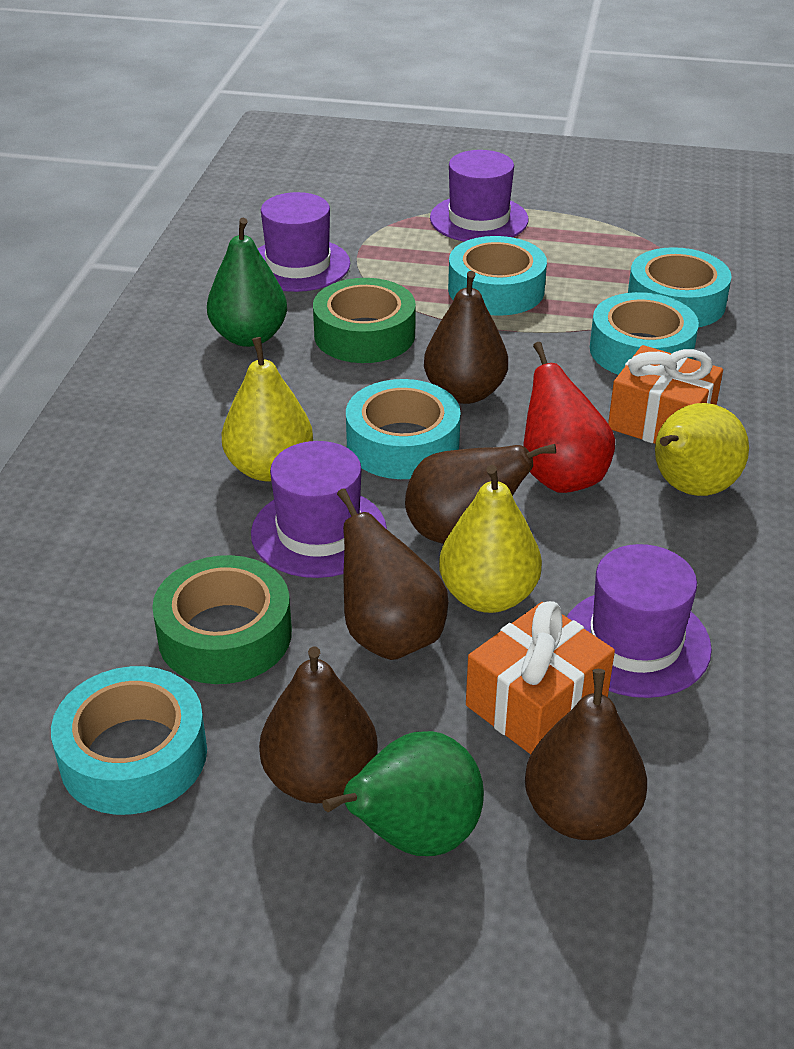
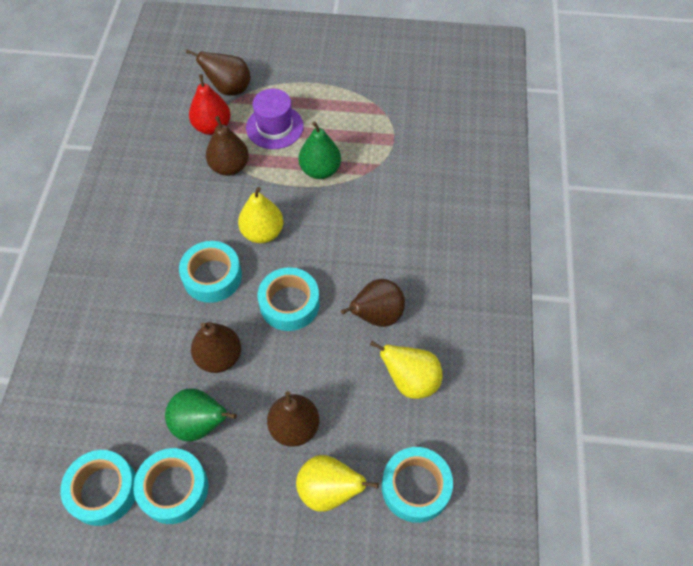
green tape: 2 -> 0
orange gift: 2 -> 0
purple hat: 4 -> 1

